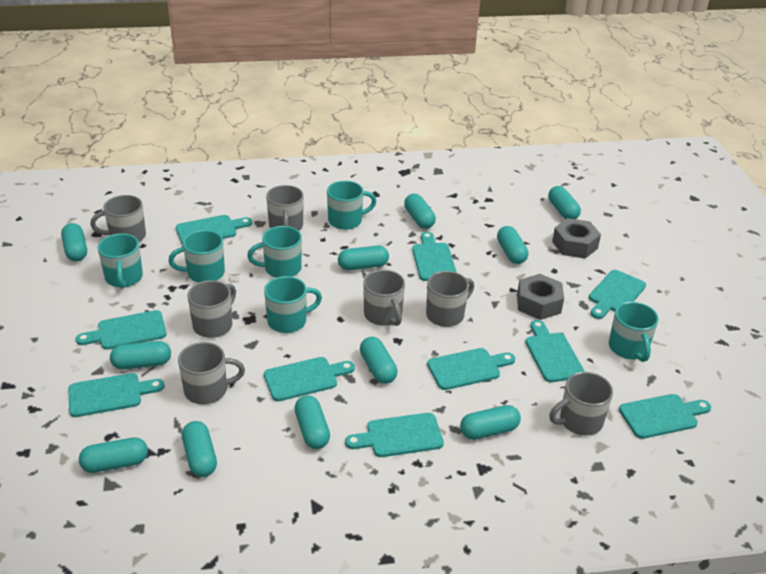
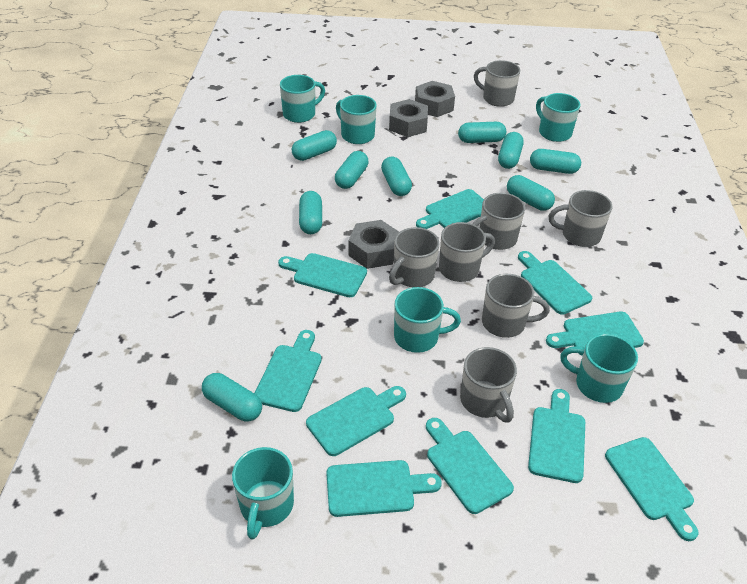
grey nut: 2 -> 3
turquoise capsule: 11 -> 9

